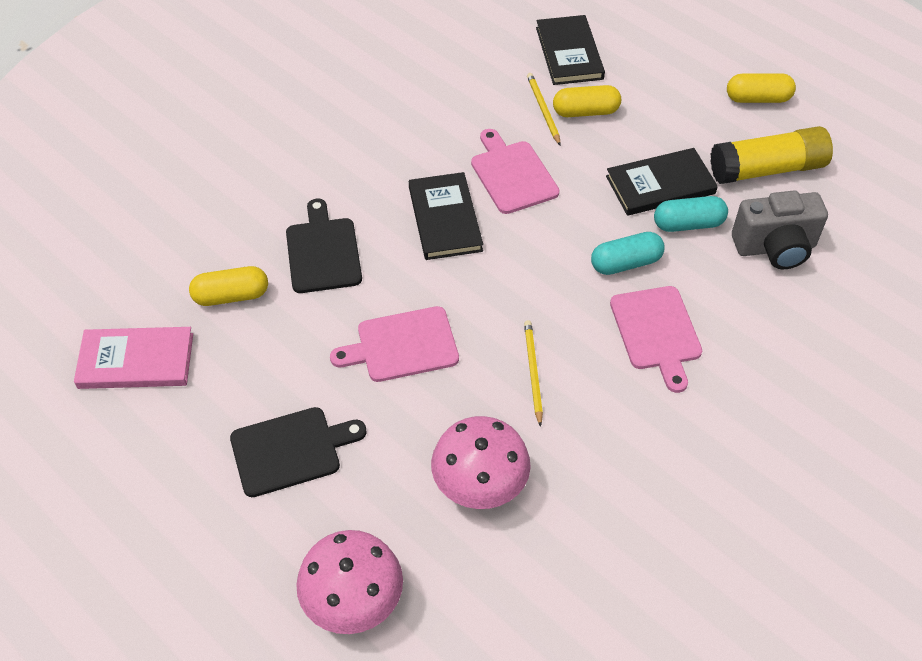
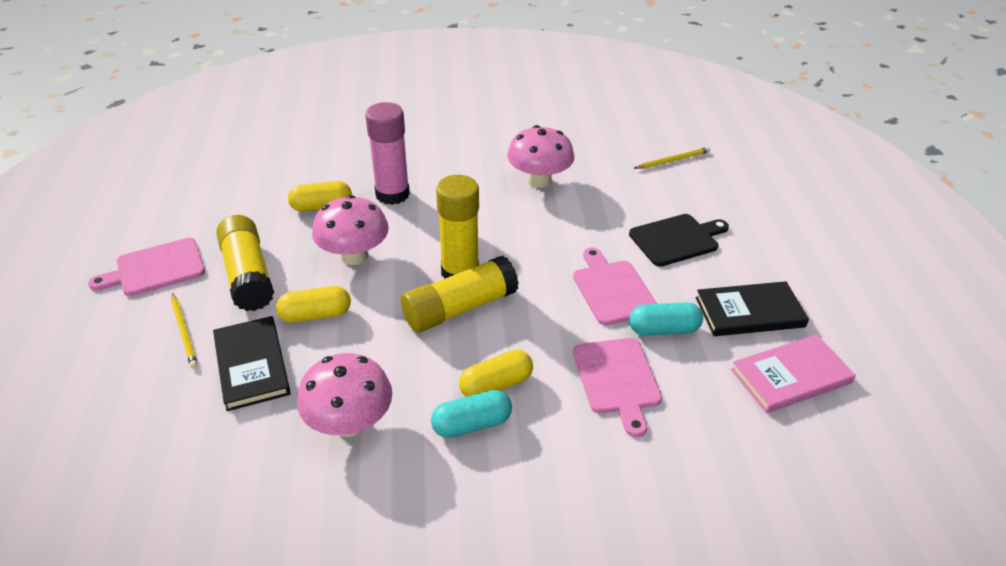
black book: 3 -> 2
black cutting board: 2 -> 1
grey camera: 1 -> 0
pink glue stick: 0 -> 1
pink mushroom: 2 -> 3
yellow glue stick: 1 -> 3

